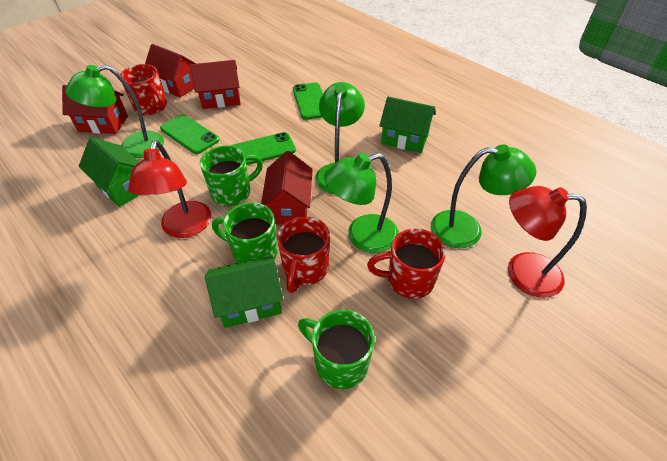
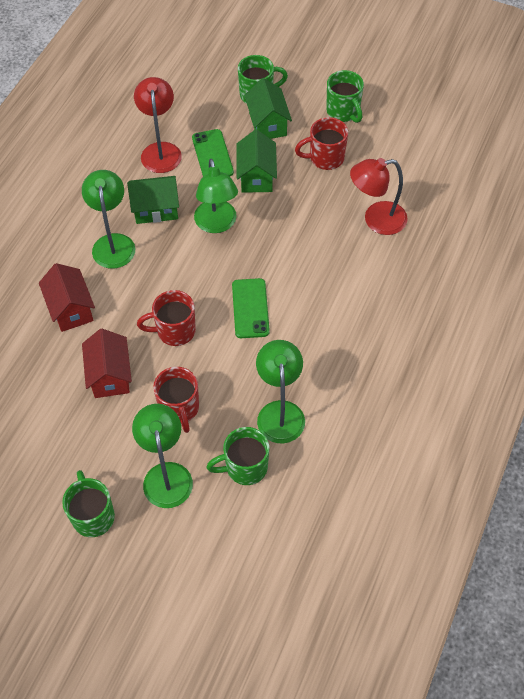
green mug: 3 -> 4
green phone: 3 -> 2
red house: 4 -> 2

